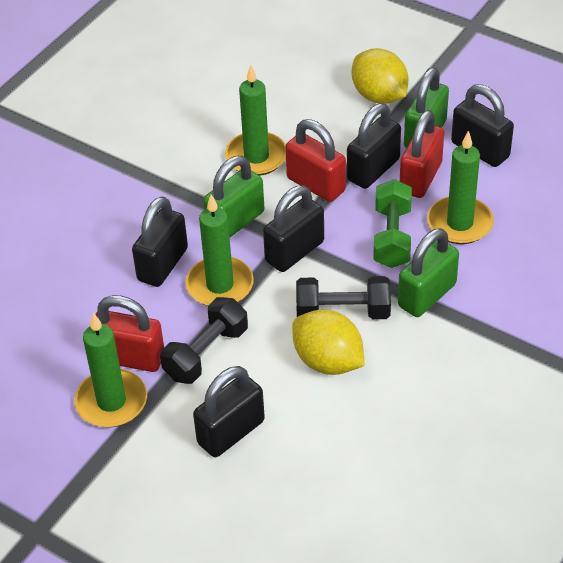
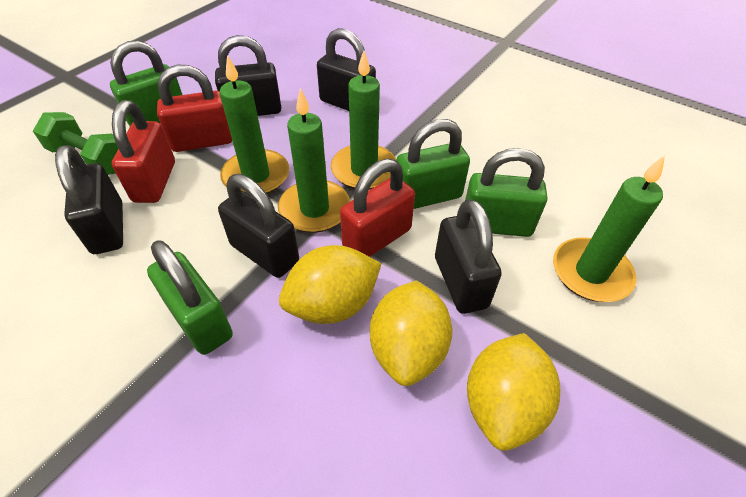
black dumbbell: 2 -> 0
green padlock: 3 -> 4
yellow lemon: 2 -> 3

